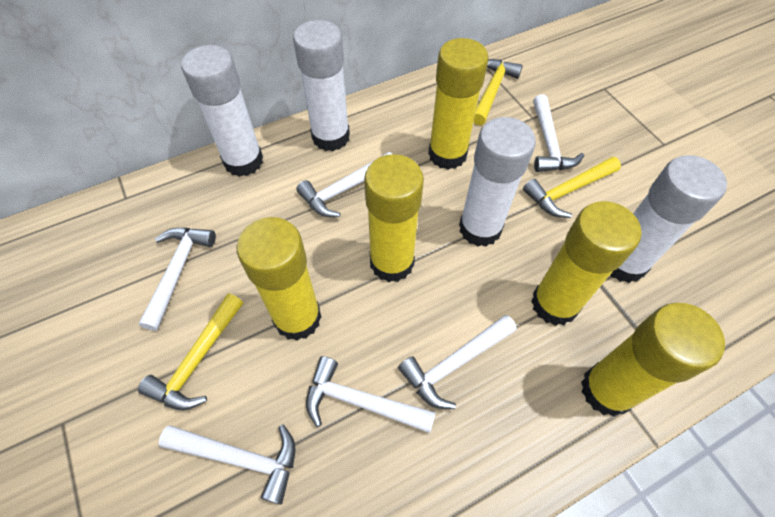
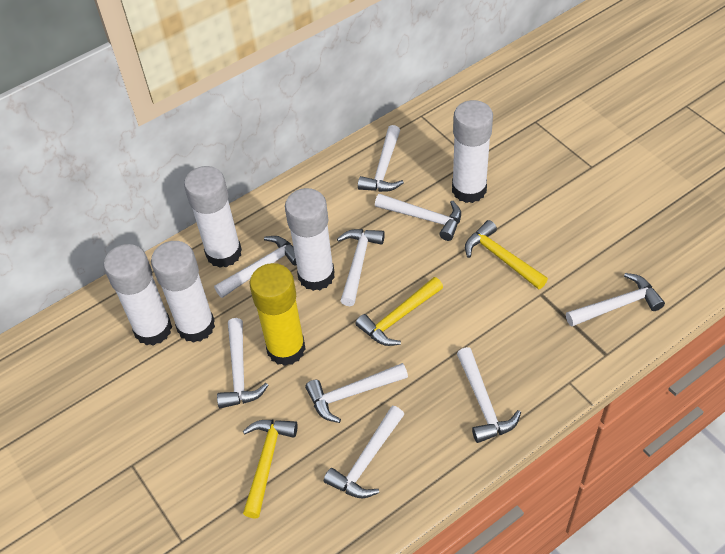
white glue stick: 4 -> 5
white hammer: 6 -> 9
yellow glue stick: 5 -> 1

